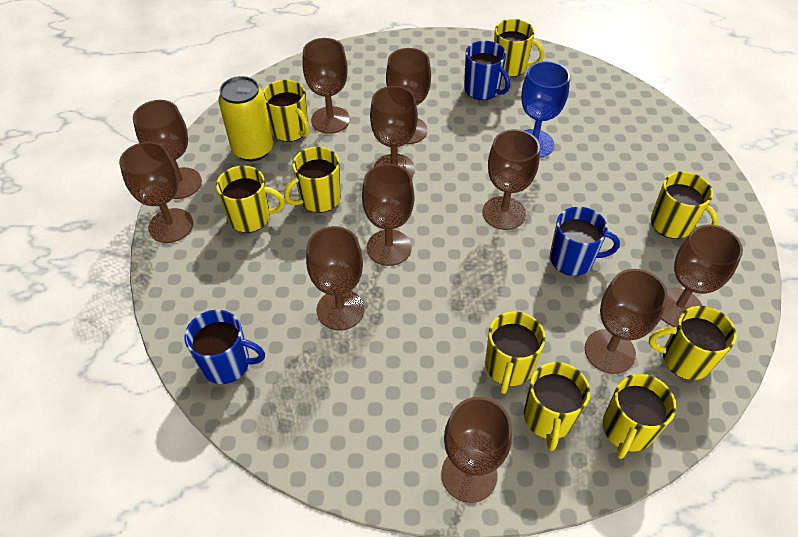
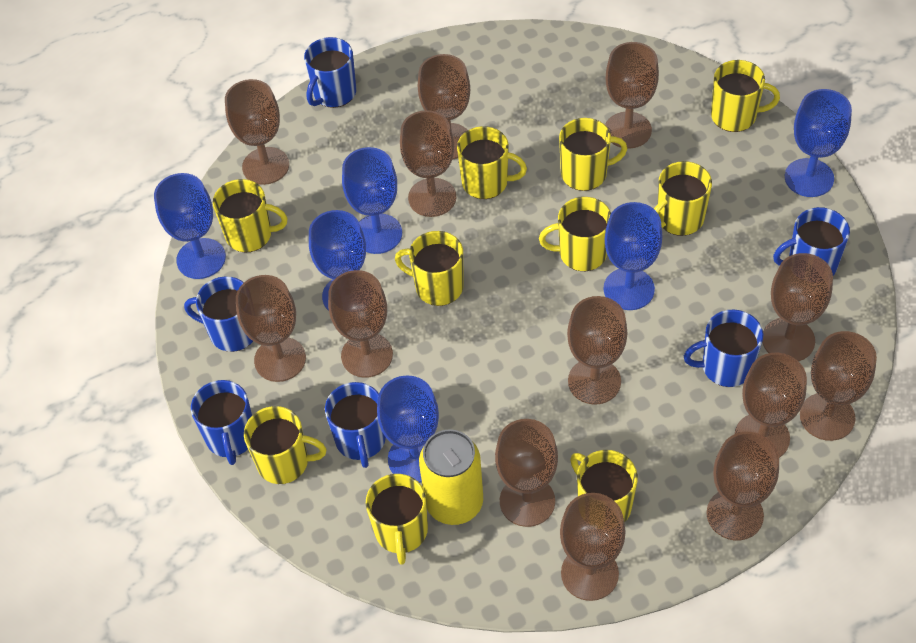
blue goblet: 1 -> 6
blue mug: 3 -> 6
brown goblet: 11 -> 13
yellow mug: 9 -> 10

